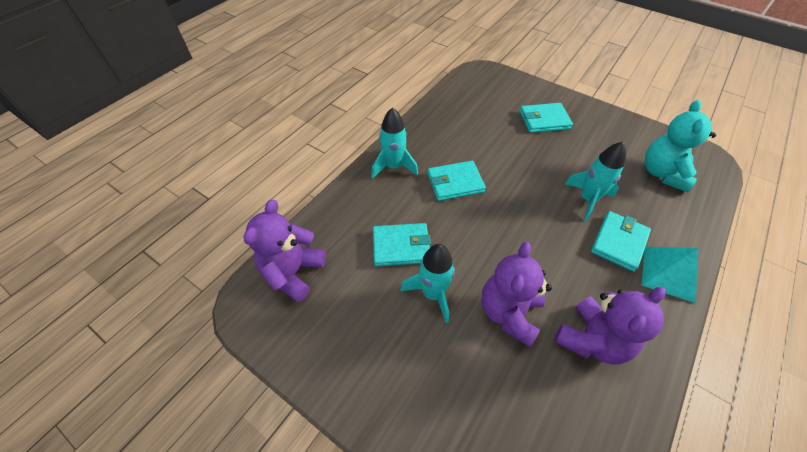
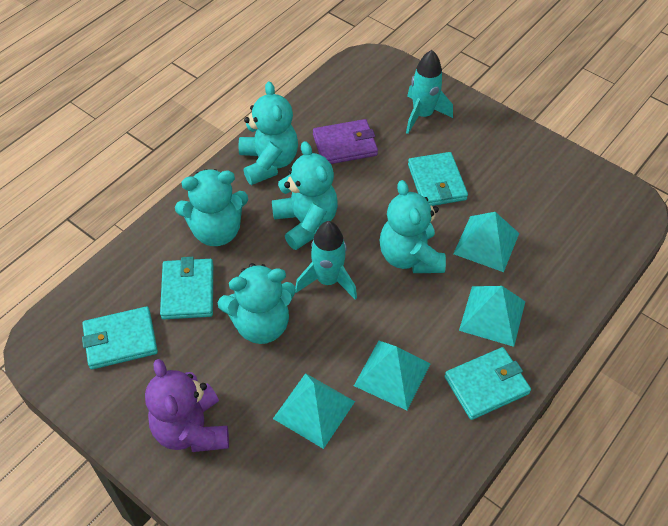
purple teddy bear: 3 -> 1
purple wallet: 0 -> 1
turquoise pyramid: 1 -> 4
turquoise rocket: 3 -> 2
turquoise teddy bear: 1 -> 5

